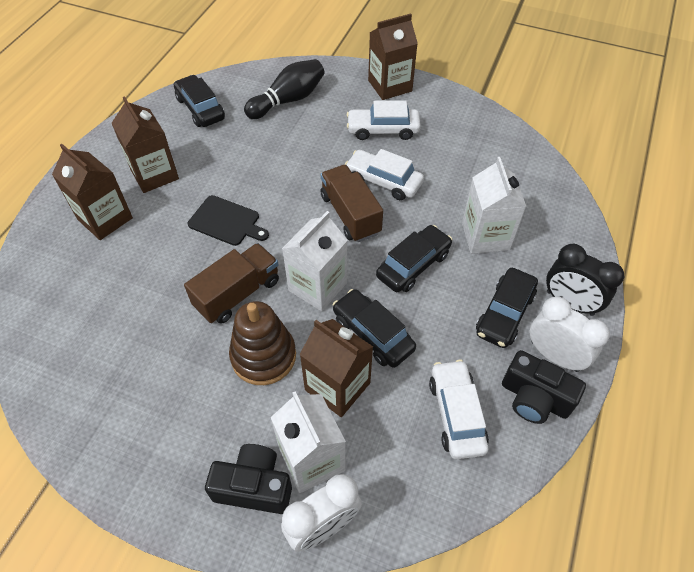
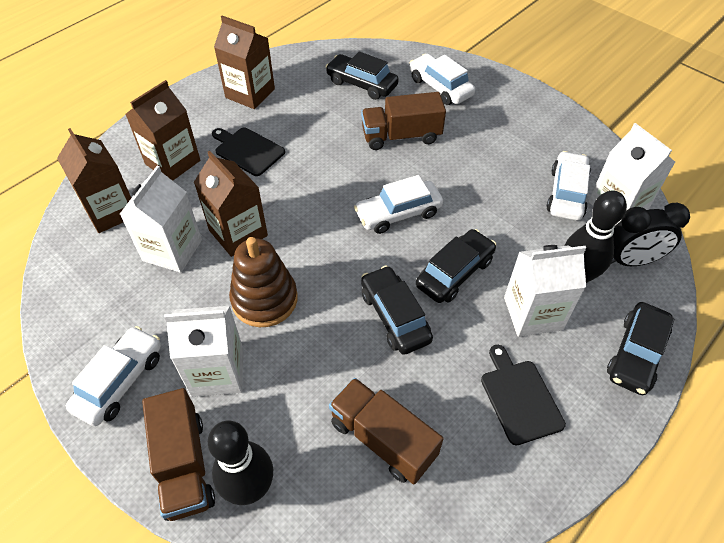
black bowling pin: 1 -> 2
black camera: 2 -> 0
black cutting board: 1 -> 2
brown truck: 2 -> 3
white car: 3 -> 4
white carton: 3 -> 4
white clock: 2 -> 0

